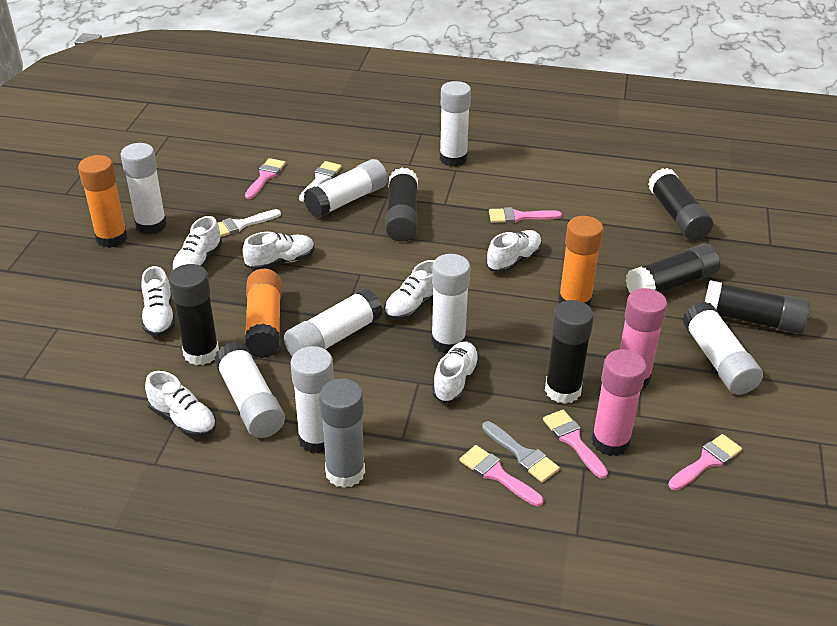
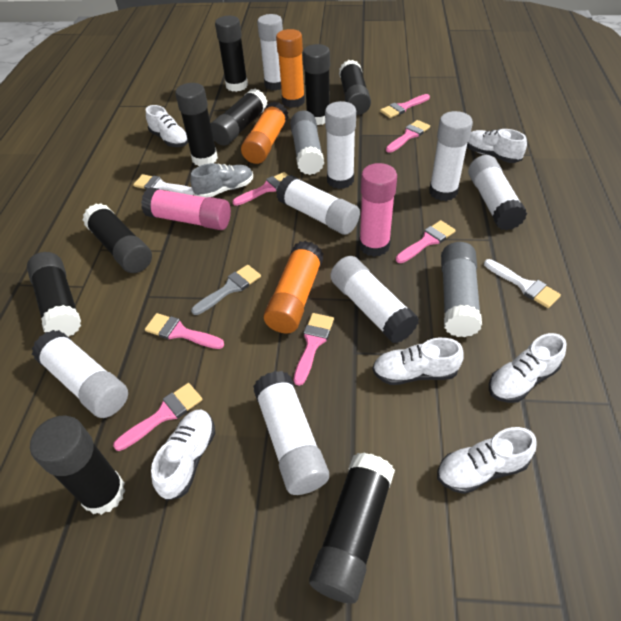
black glue stick: 6 -> 9
grey glue stick: 1 -> 2
grey shoe: 0 -> 1
pink brush: 5 -> 7
white shoe: 7 -> 6

